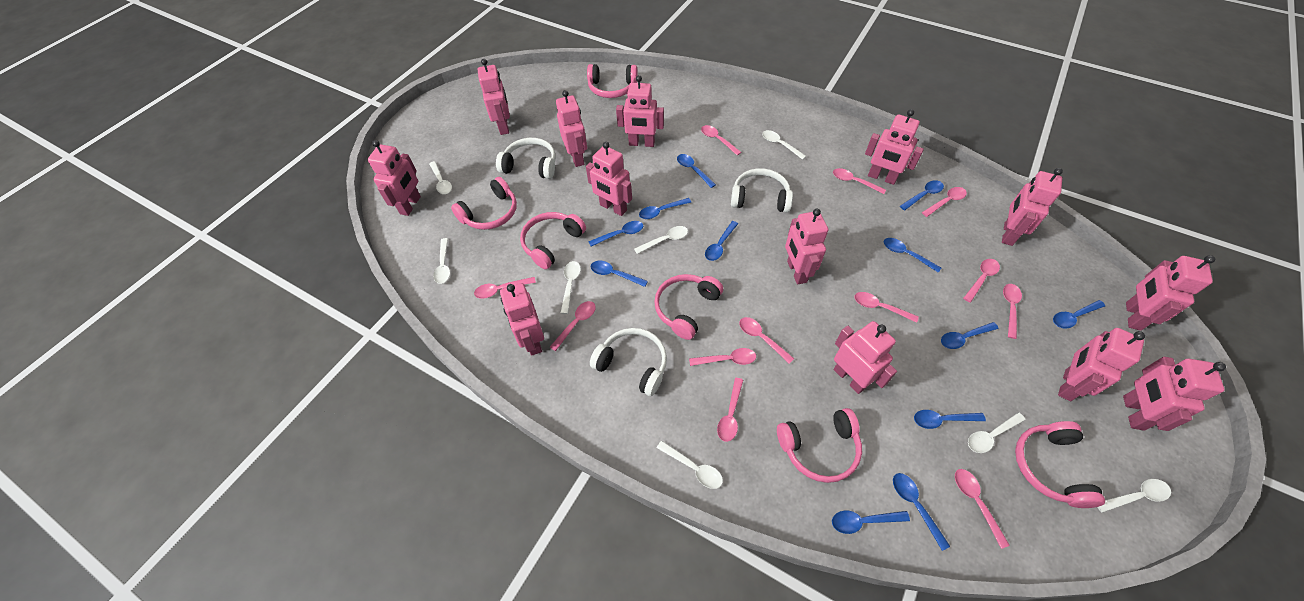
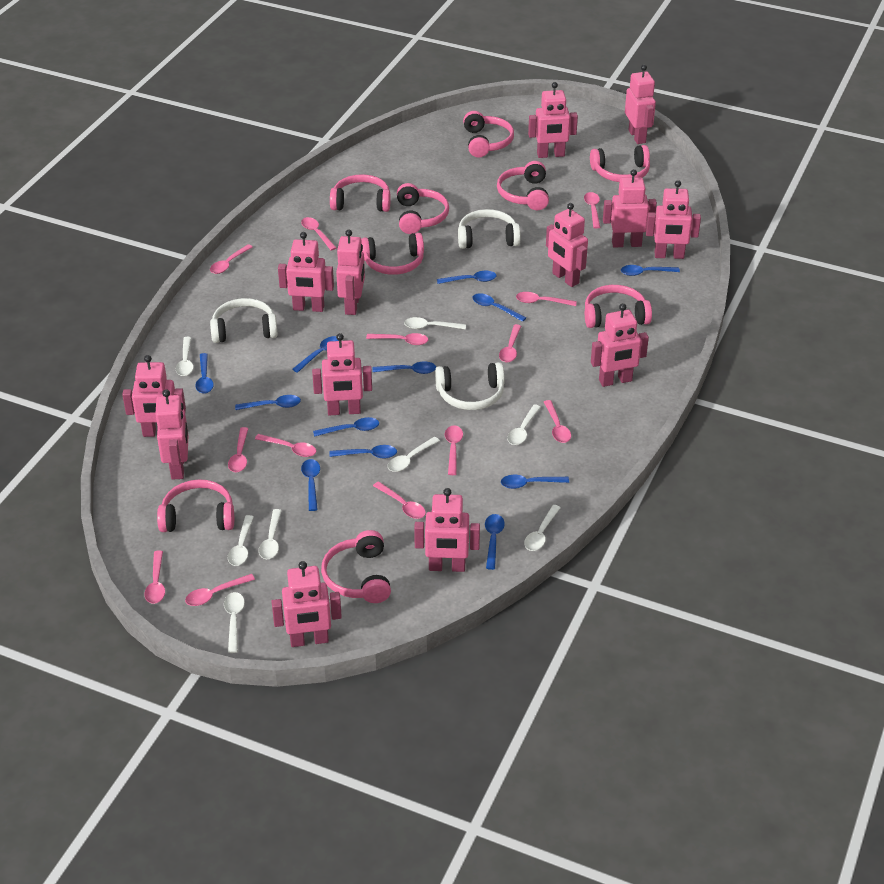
pink headphones: 6 -> 9
pink spoon: 12 -> 13

